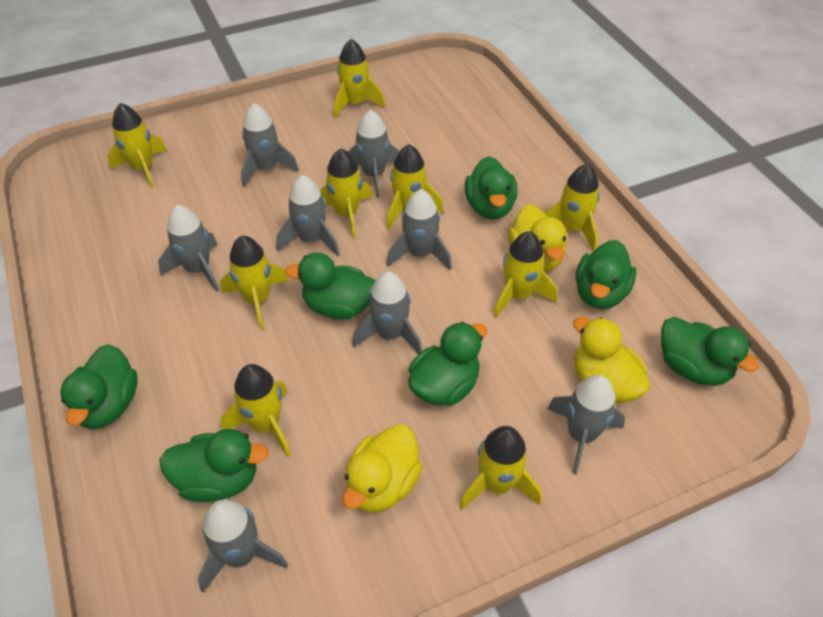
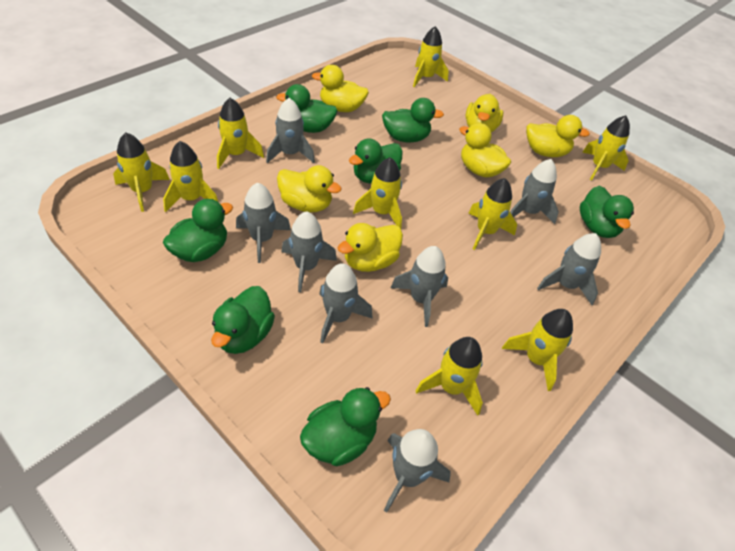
yellow duck: 3 -> 6

